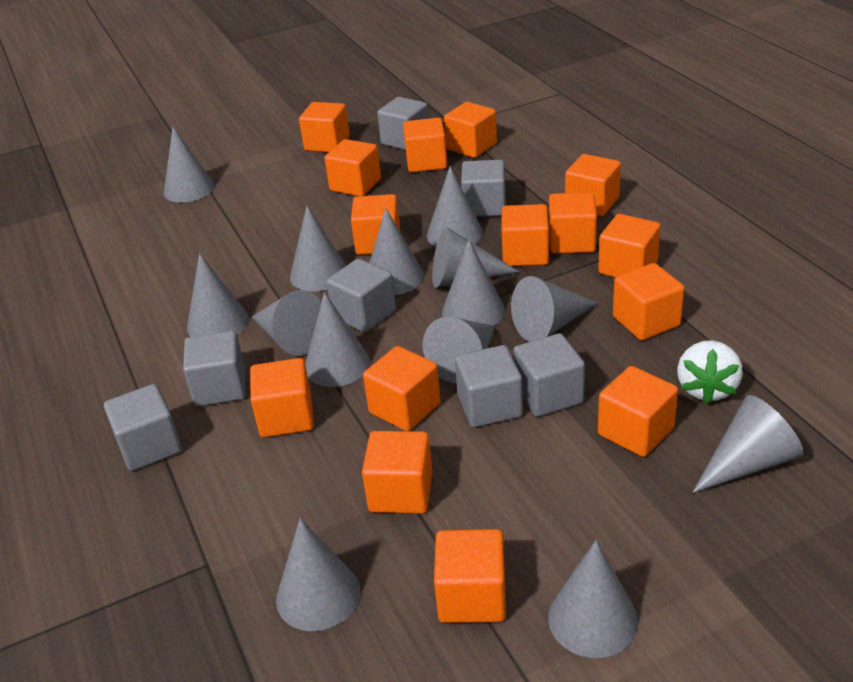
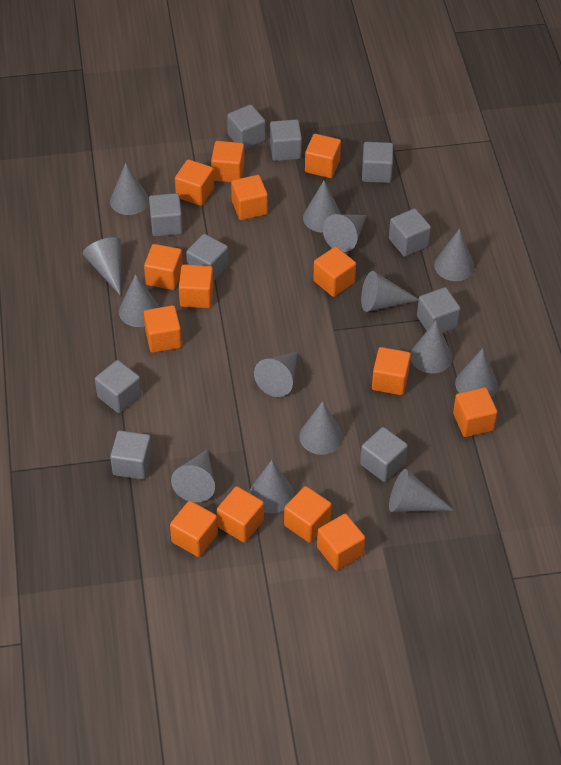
grey cube: 7 -> 10
orange cube: 15 -> 14
white strawberry: 1 -> 0

